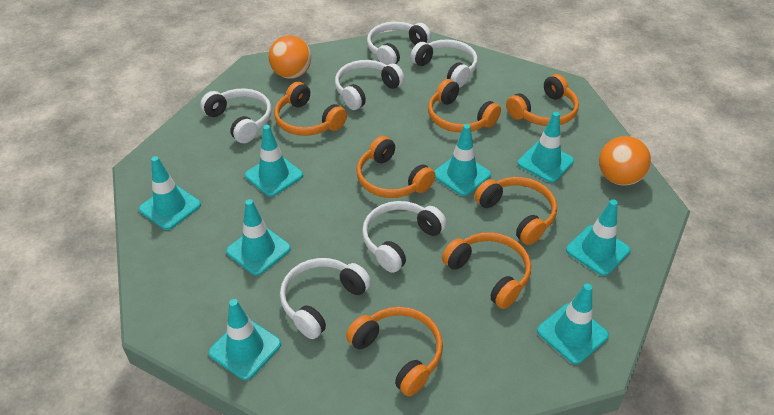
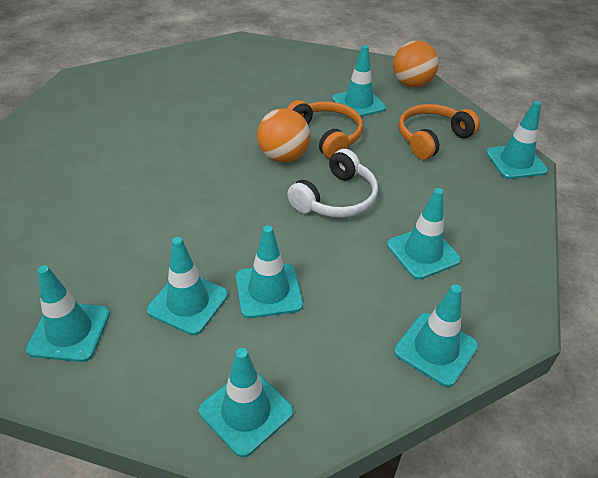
orange headphones: 7 -> 2
white headphones: 6 -> 1

